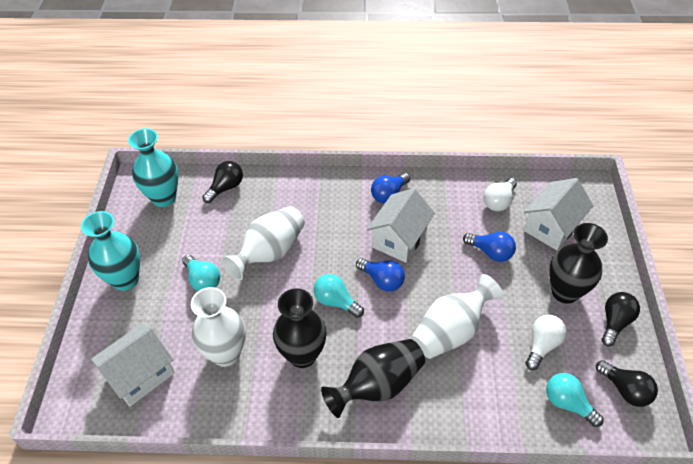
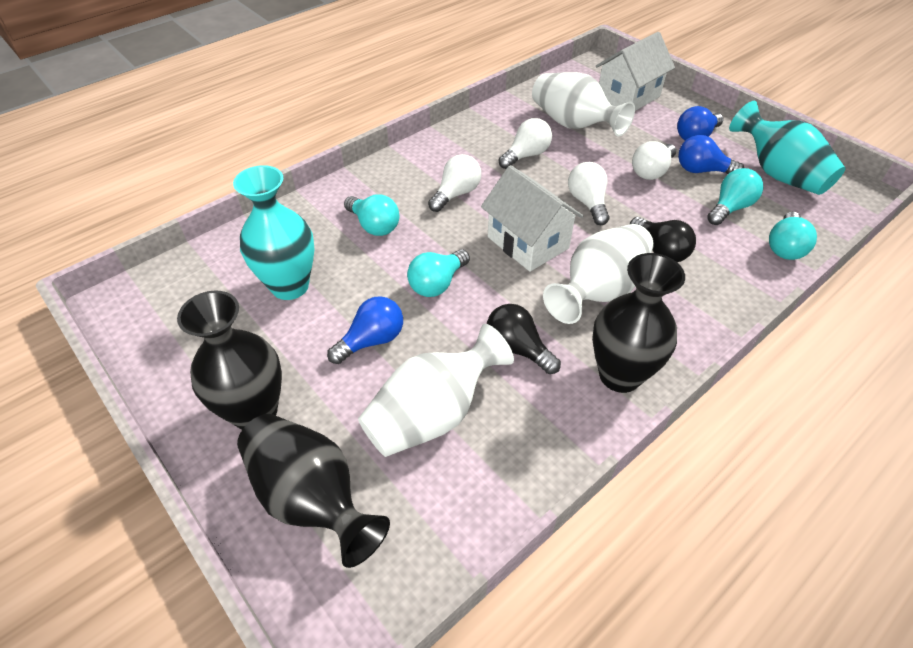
black light bulb: 3 -> 2
turquoise light bulb: 3 -> 4
white house: 3 -> 2
white light bulb: 2 -> 4

